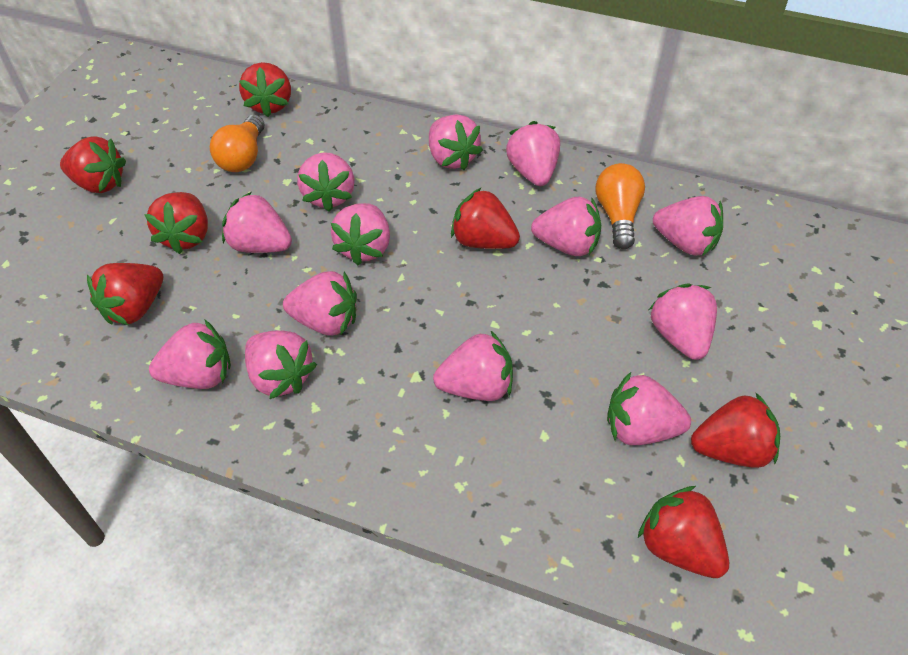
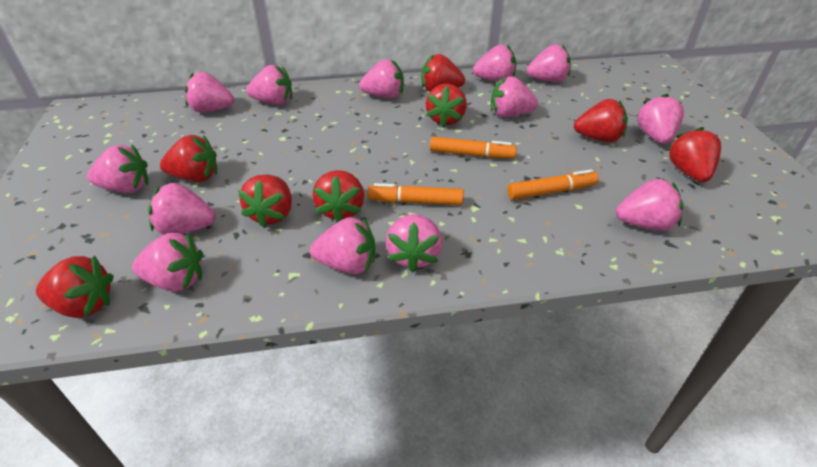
orange light bulb: 2 -> 0
orange marker: 0 -> 3
red strawberry: 7 -> 8

